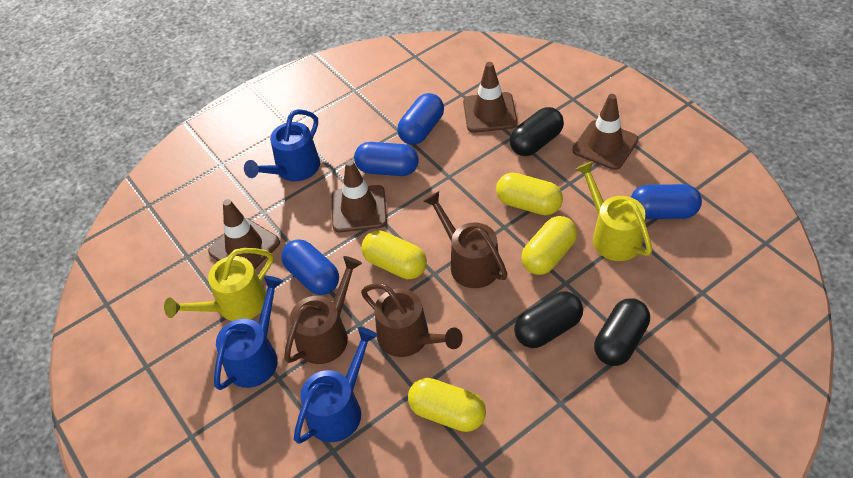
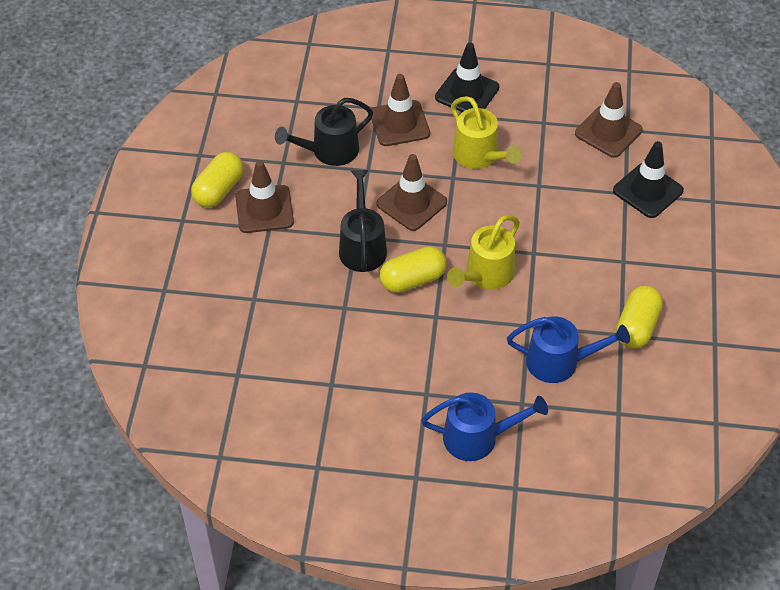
black capsule: 3 -> 0
black traffic cone: 0 -> 2
black watering can: 0 -> 2
blue capsule: 4 -> 0
blue watering can: 3 -> 2
brown watering can: 3 -> 0
yellow capsule: 4 -> 3

